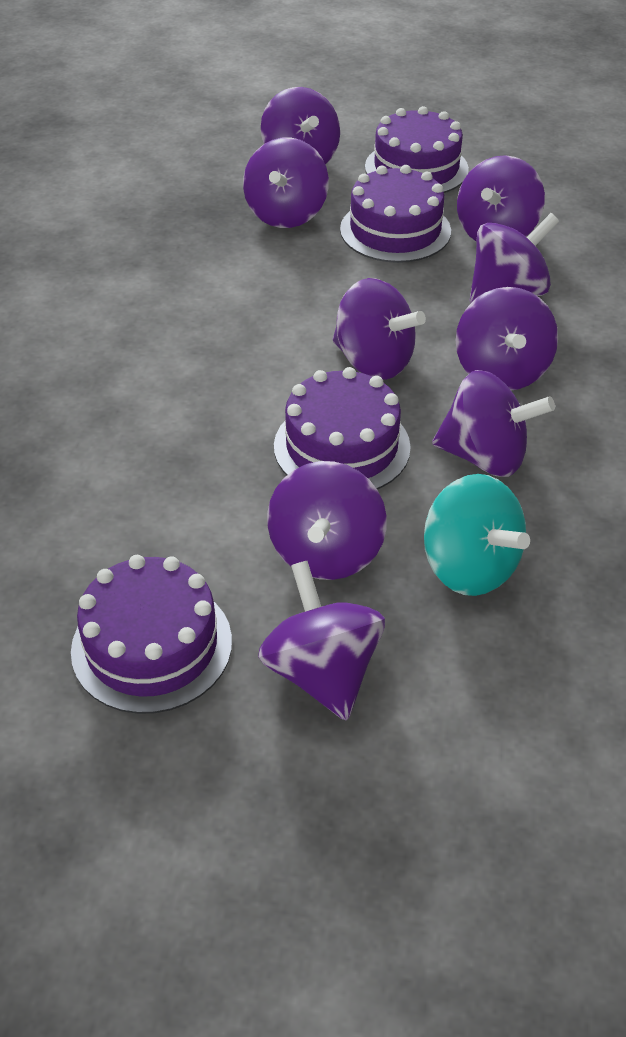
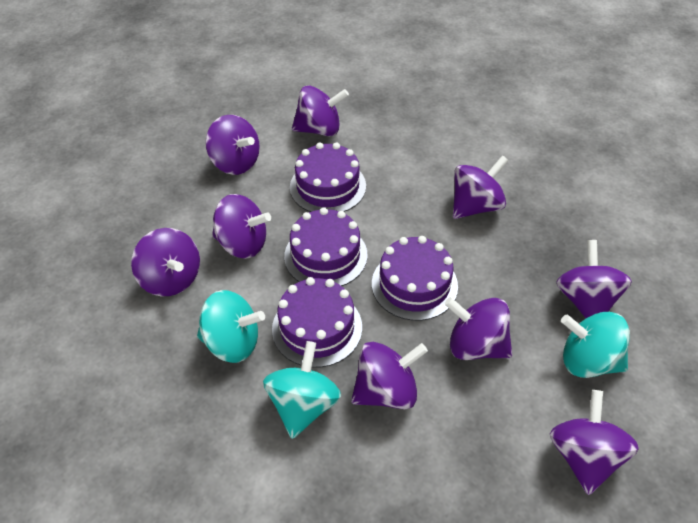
turquoise spinning top: 1 -> 3

